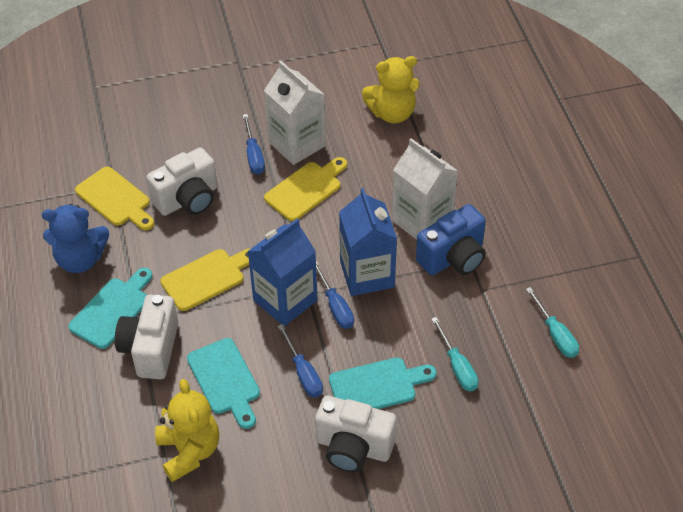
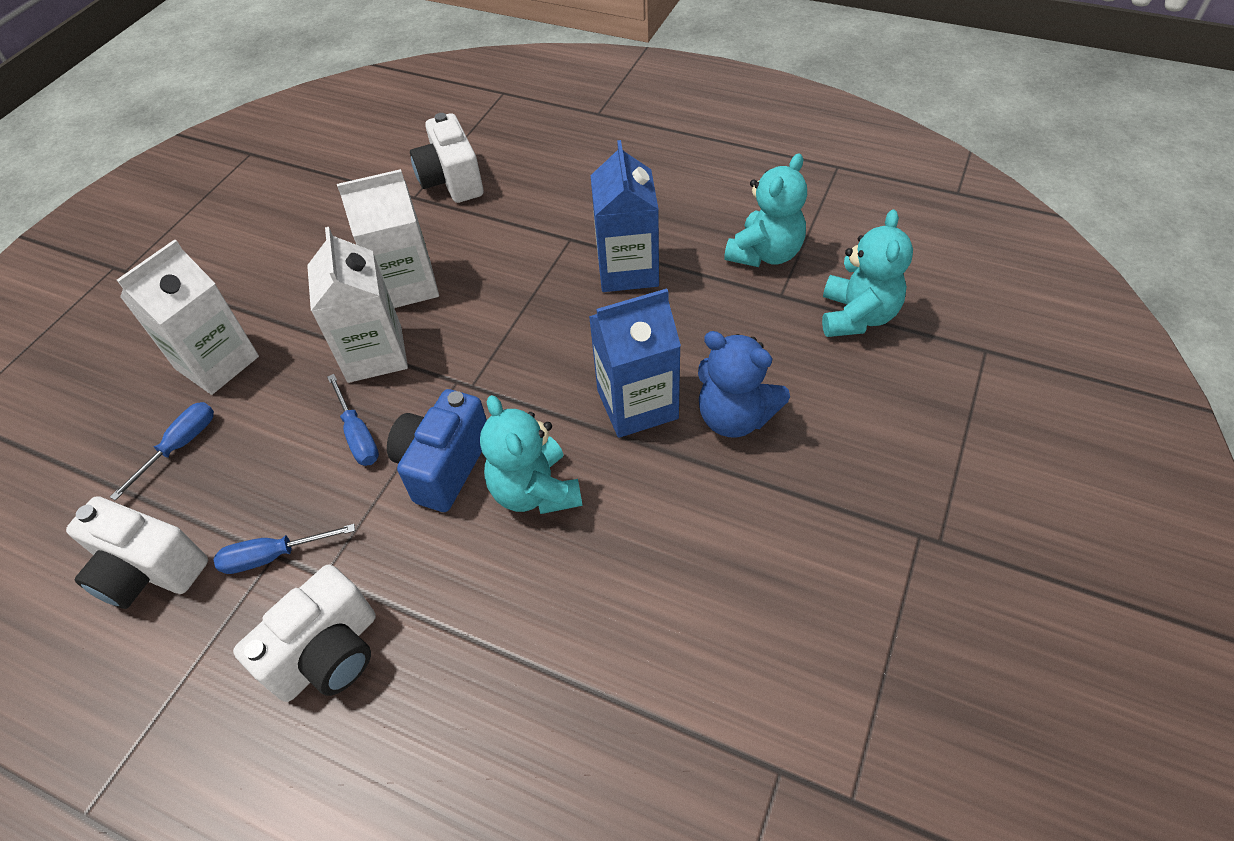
turquoise cutting board: 3 -> 0
turquoise screwdriver: 2 -> 0
turquoise teddy bear: 0 -> 3
white carton: 2 -> 3
yellow cutting board: 3 -> 0
yellow teddy bear: 2 -> 0

